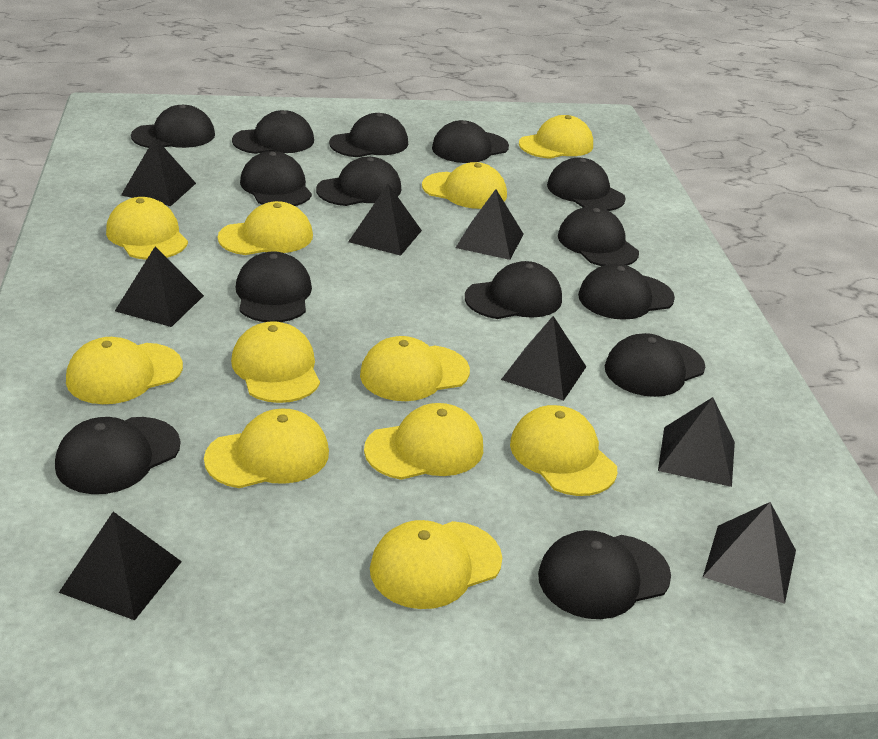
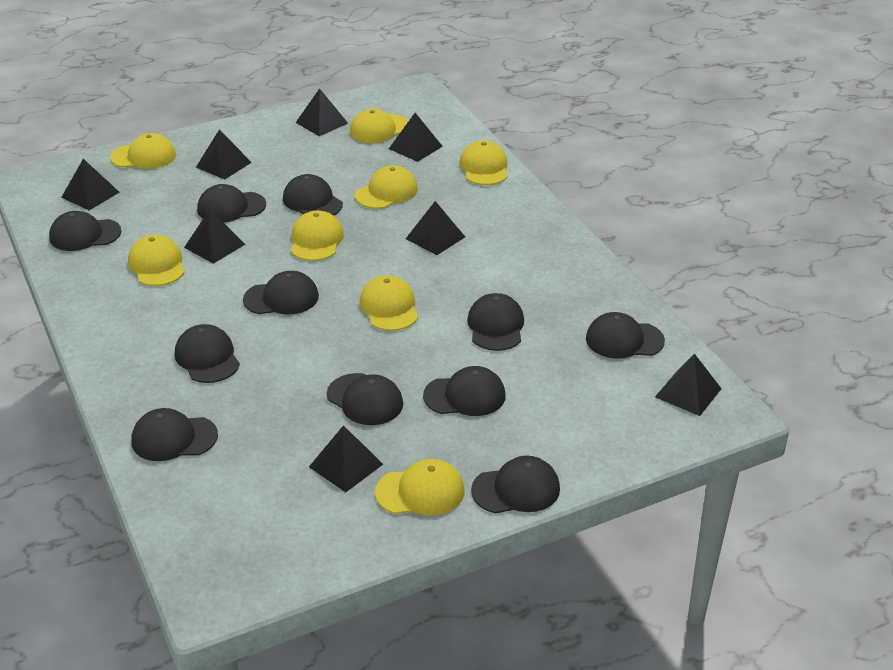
black cap: 14 -> 11
yellow cap: 11 -> 8

